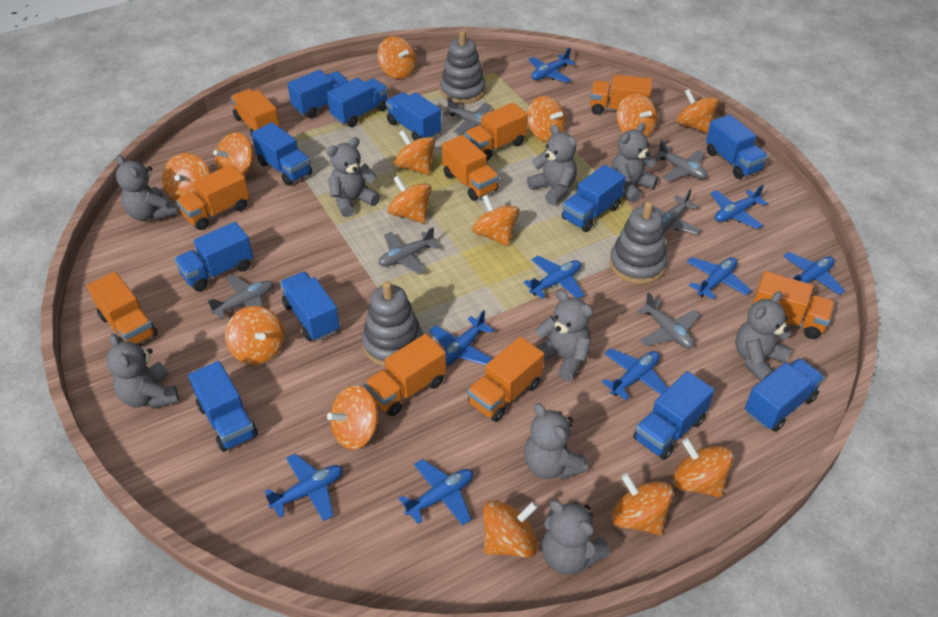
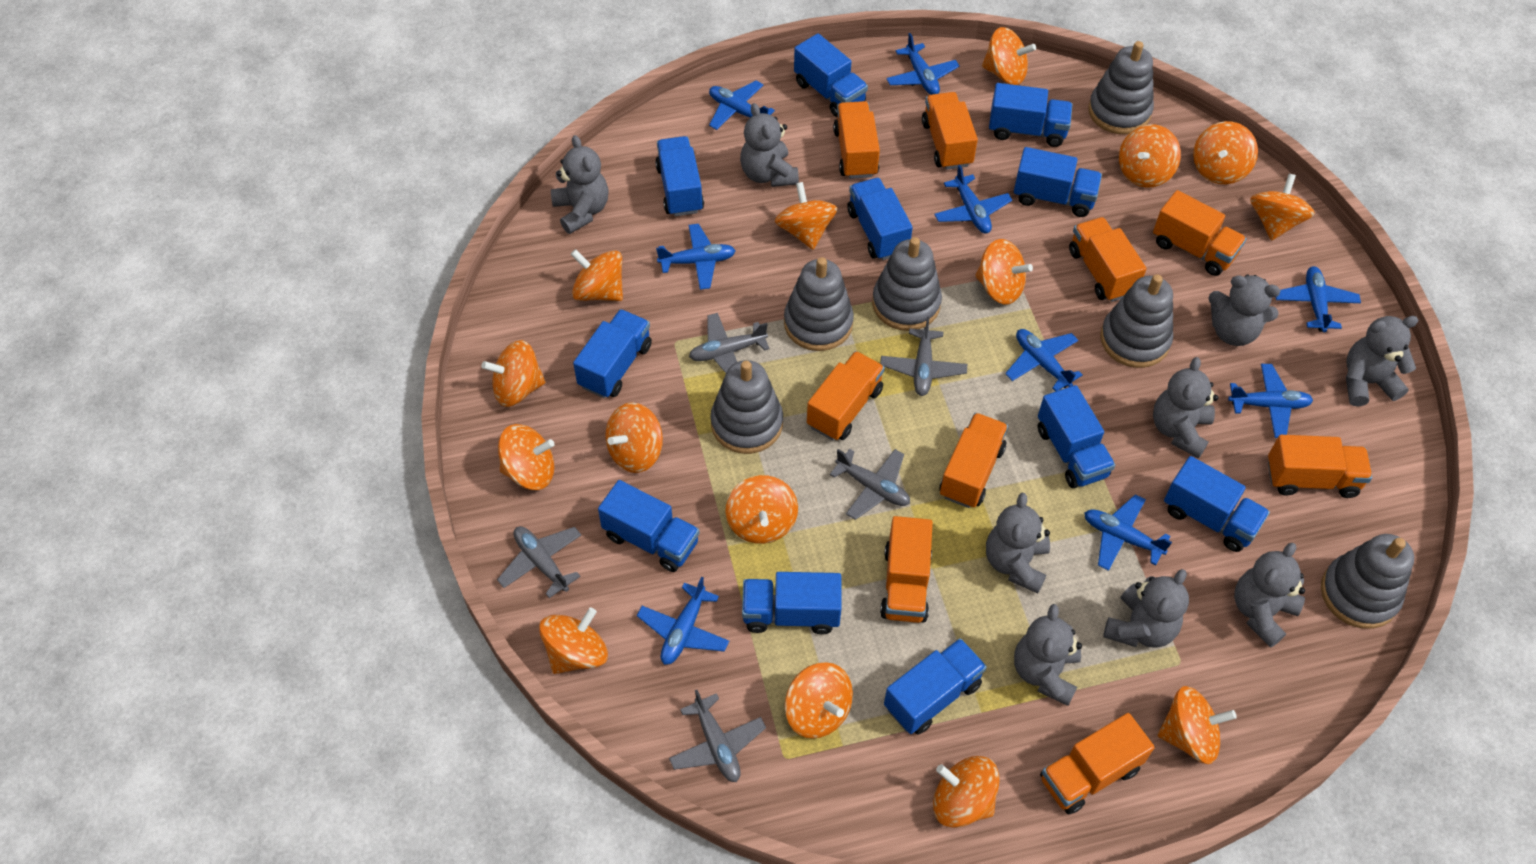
grey plane: 6 -> 5
grey stacking toy: 3 -> 6
orange spinning top: 14 -> 15

